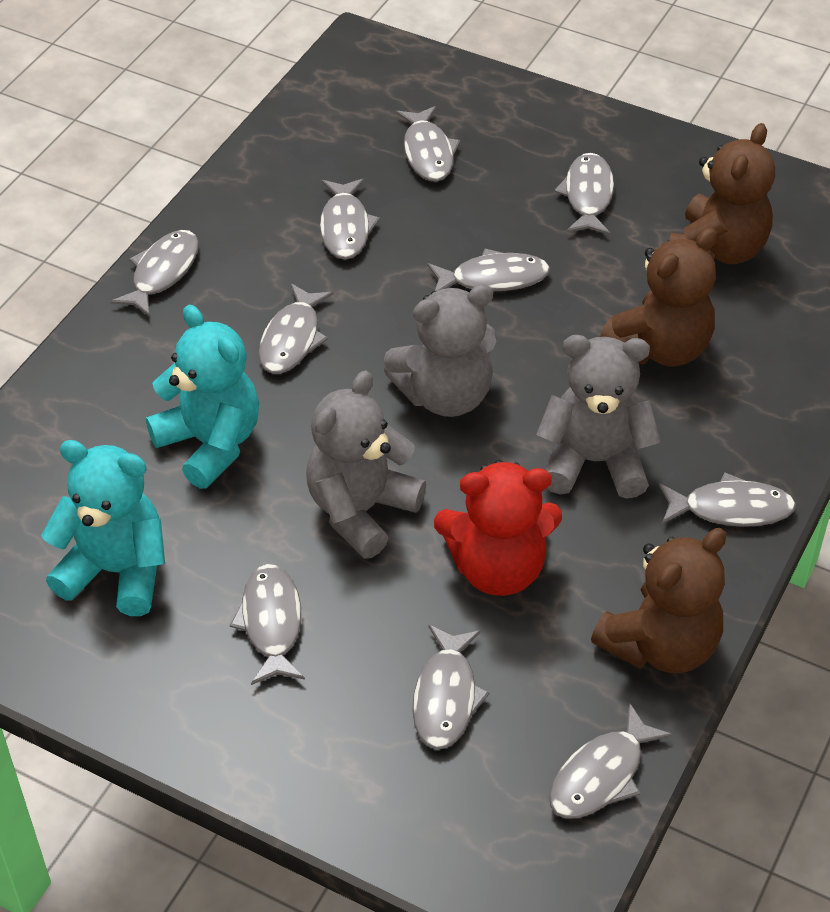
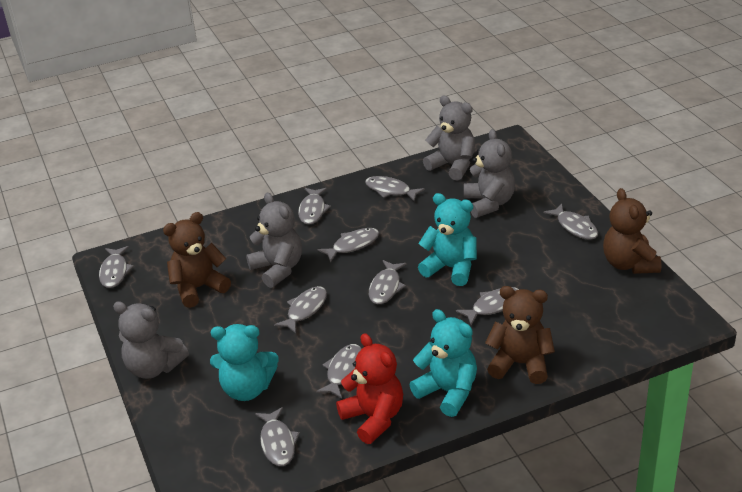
grey teddy bear: 3 -> 4
turquoise teddy bear: 2 -> 3

